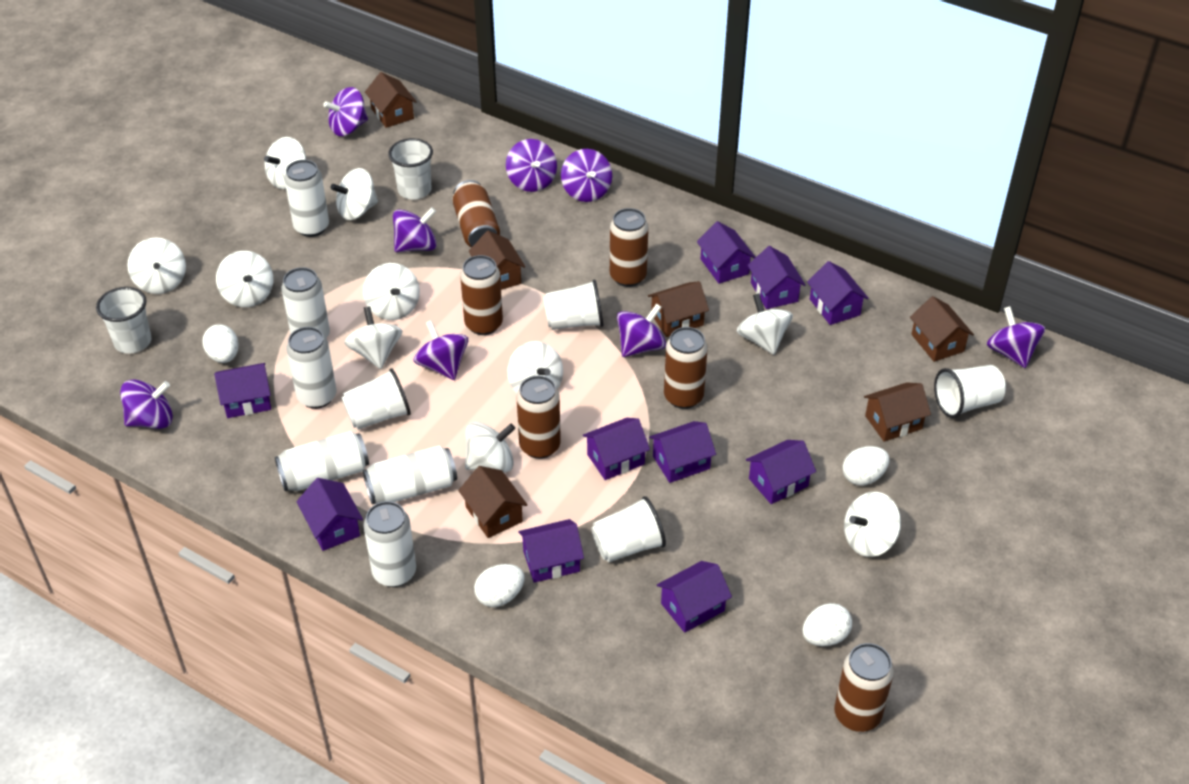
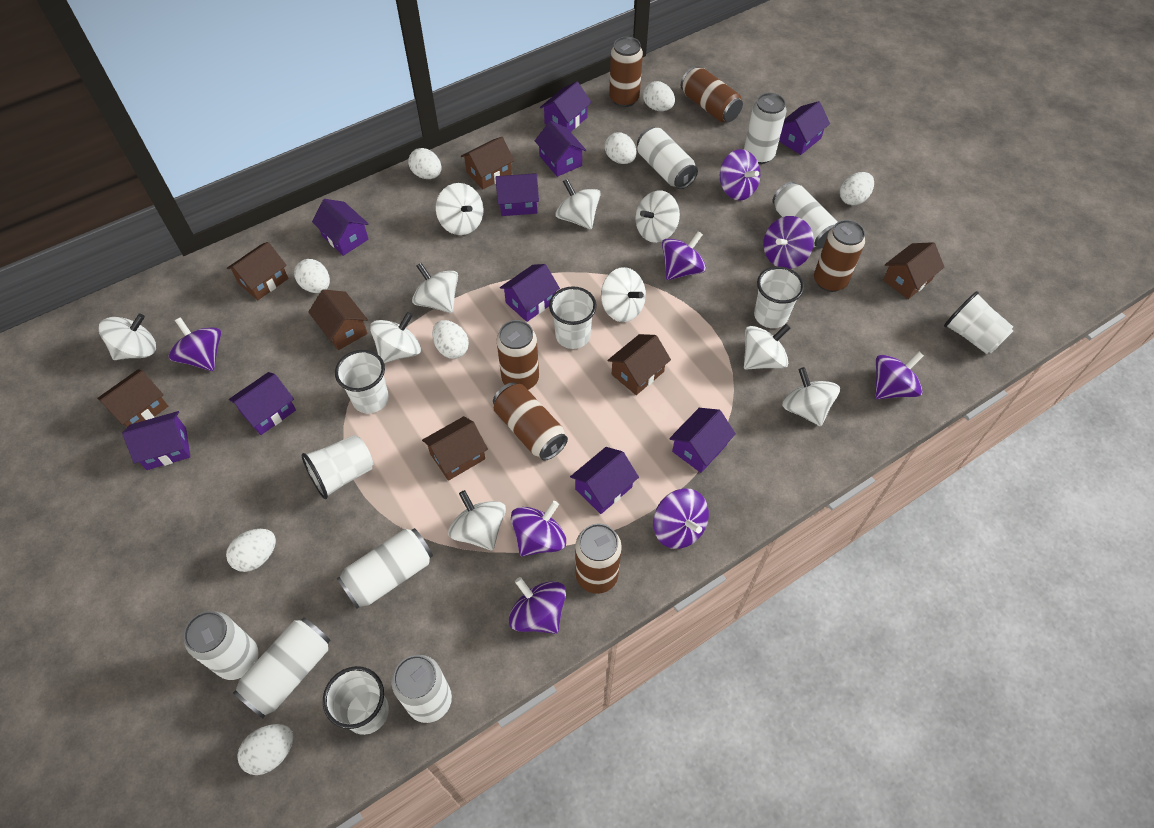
brown house: 6 -> 7
white can: 6 -> 7
white egg: 4 -> 8

